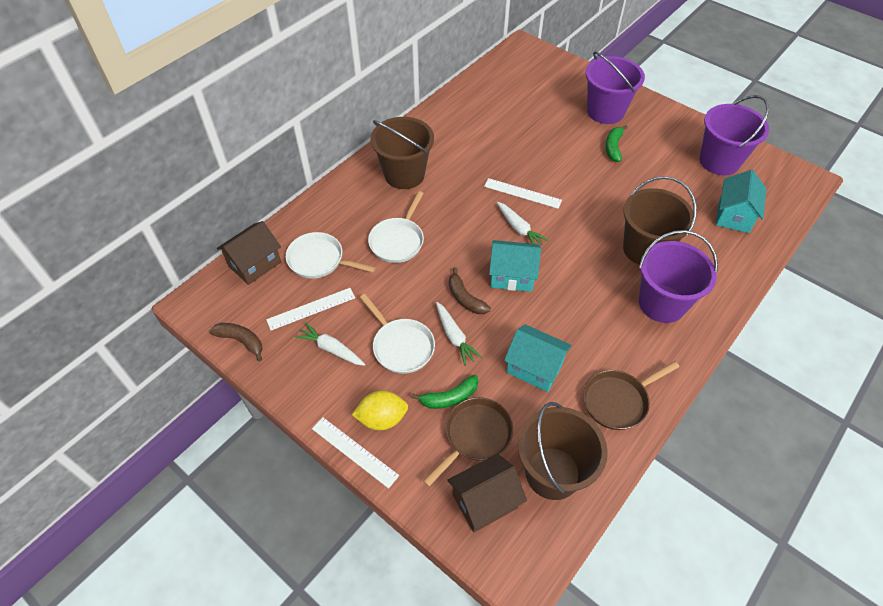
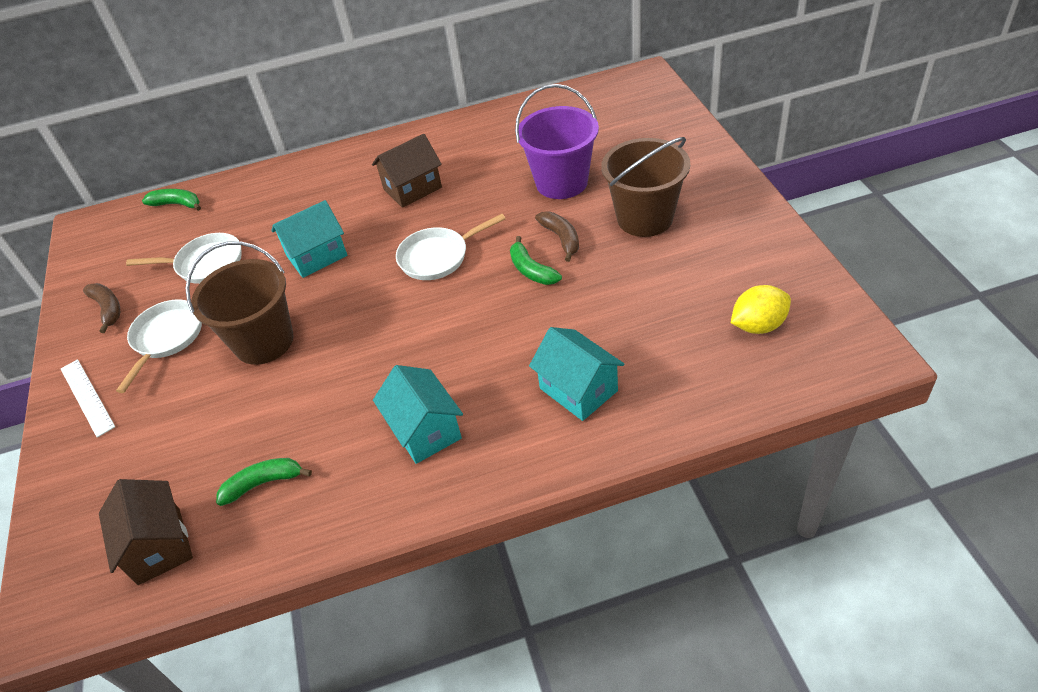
brown bucket: 3 -> 2
brown pan: 2 -> 0
green banana: 2 -> 3
purple bucket: 3 -> 1
white carrot: 3 -> 0
white ruler: 3 -> 1

